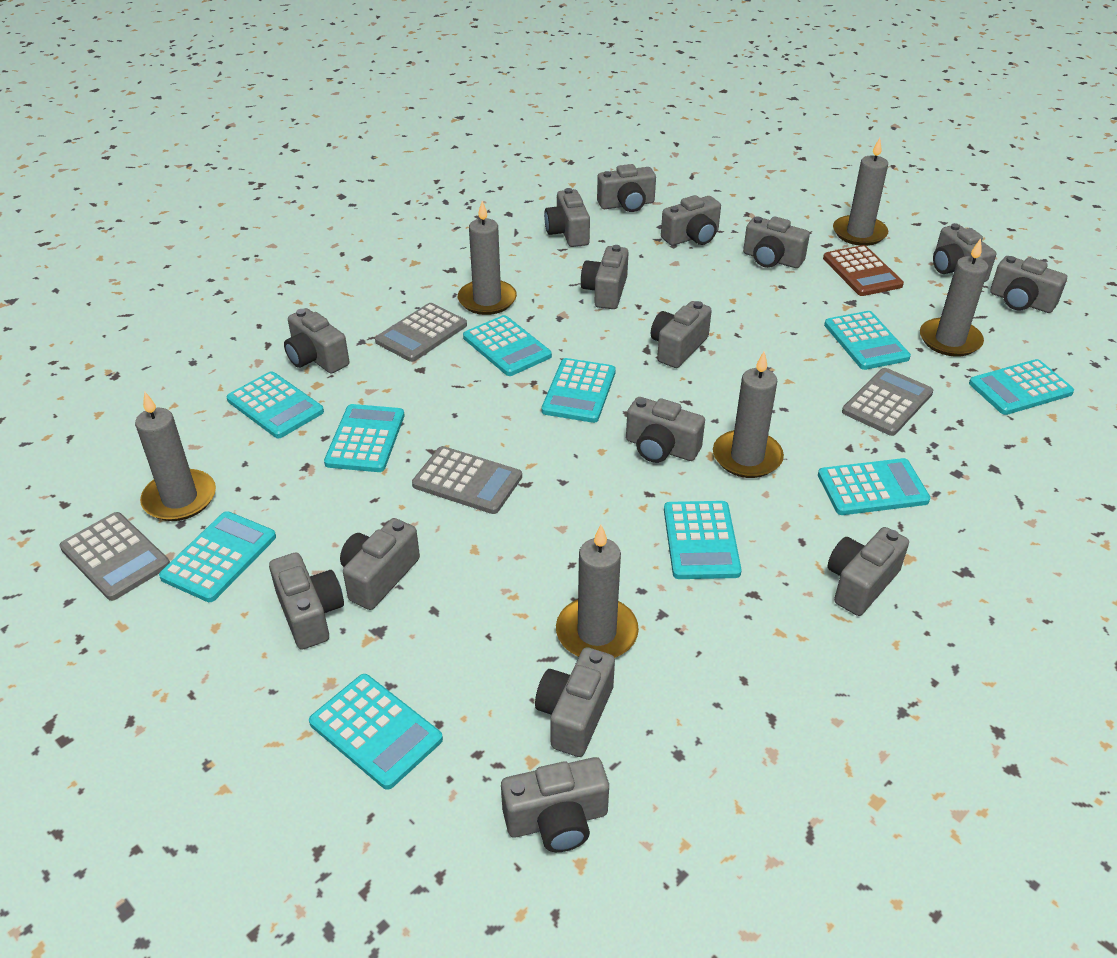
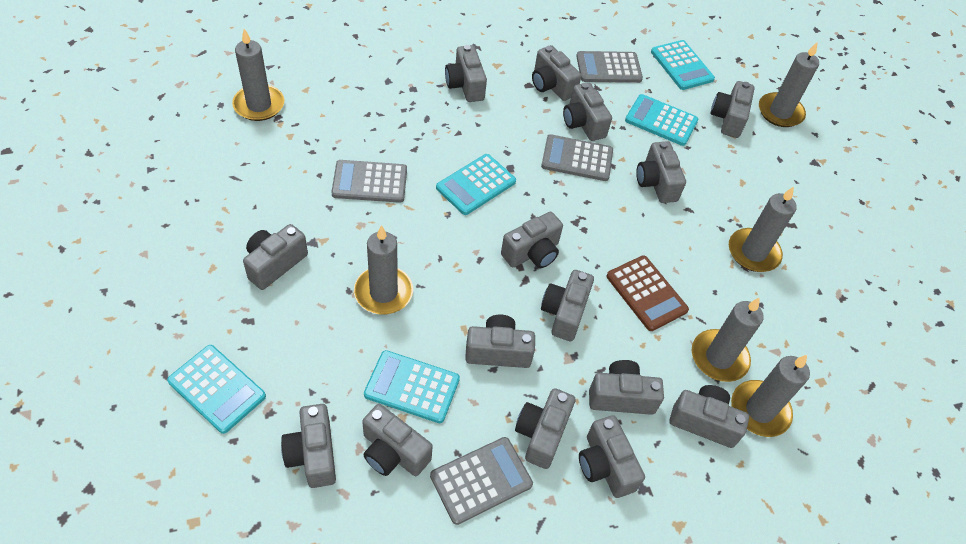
turquoise calculator: 10 -> 5

